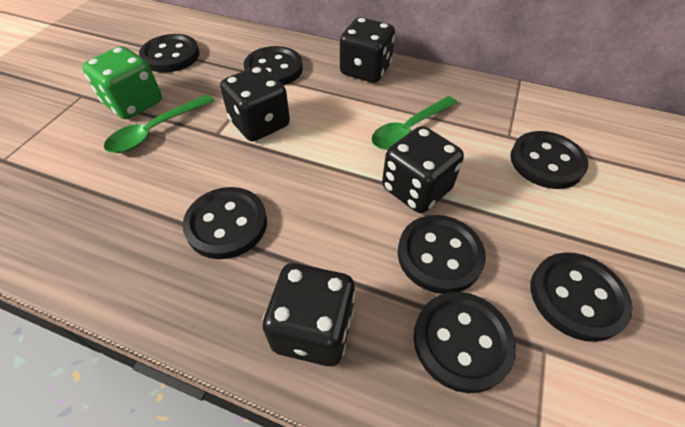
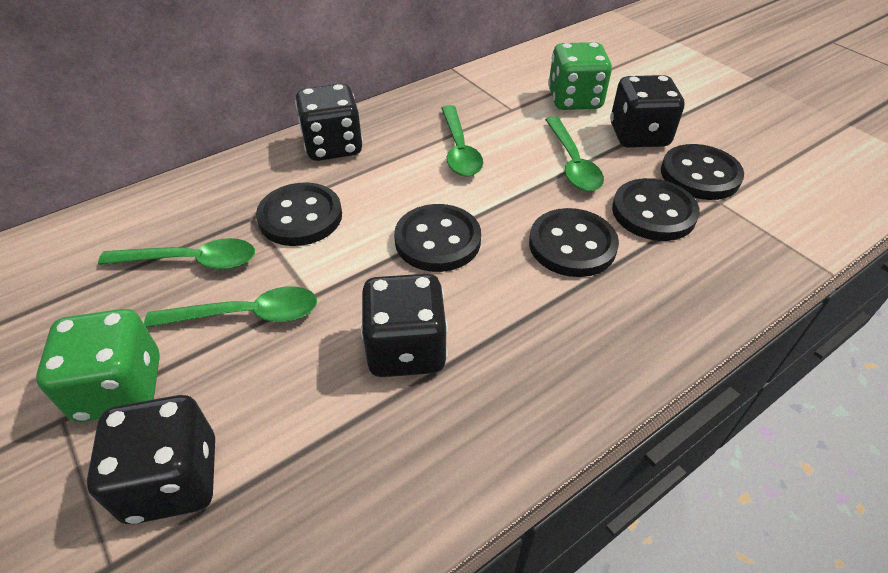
black button: 7 -> 5
green dice: 1 -> 2
green spoon: 2 -> 4

